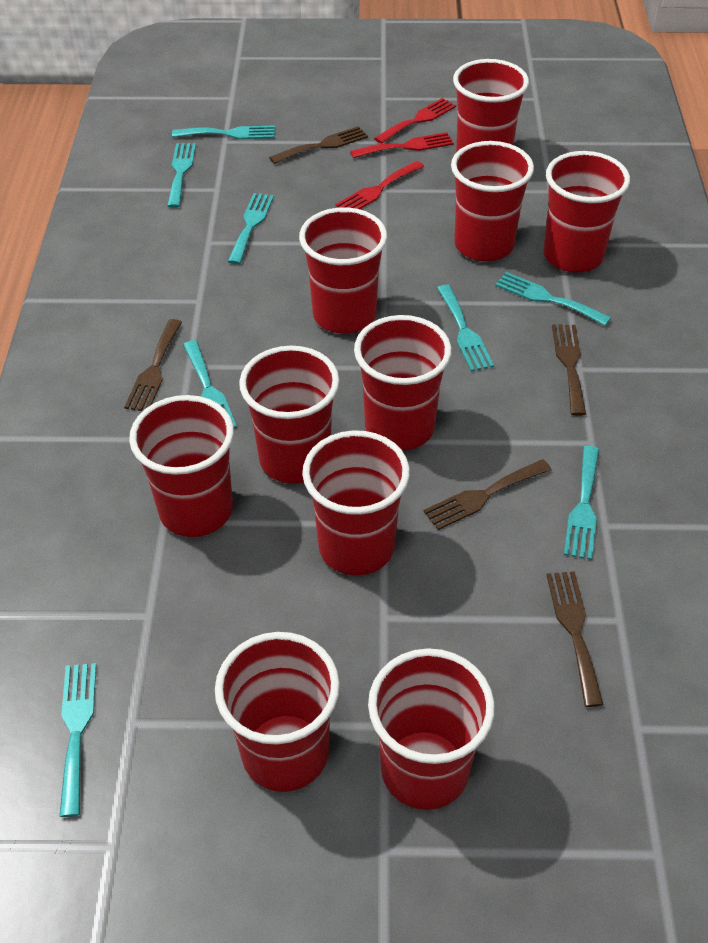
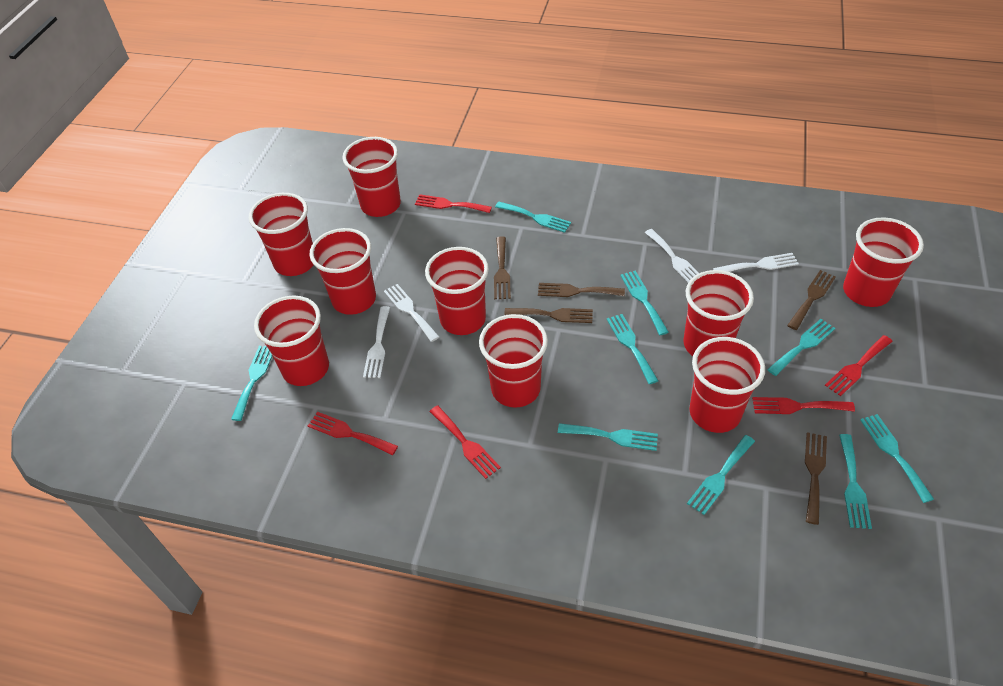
red cup: 10 -> 9
red fork: 3 -> 5
turquoise fork: 8 -> 9
white fork: 0 -> 4

